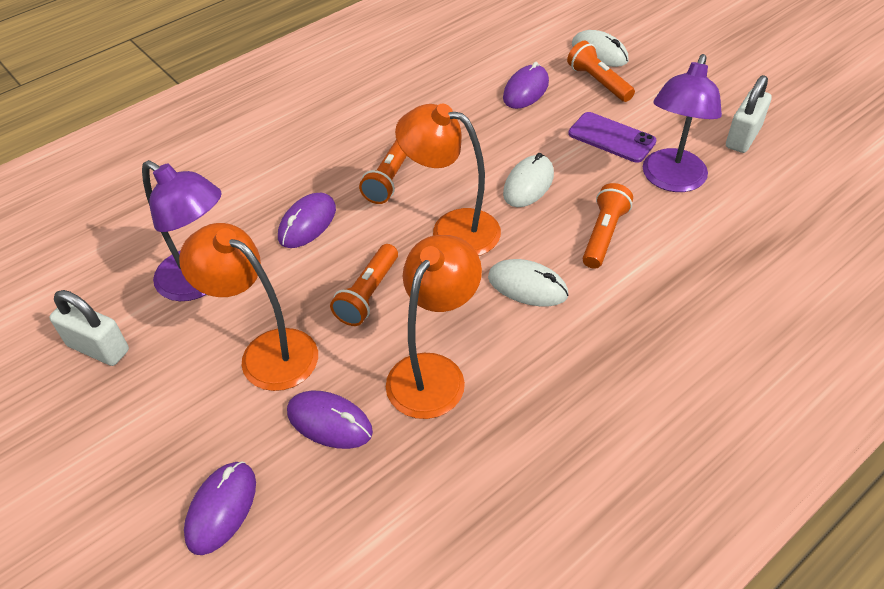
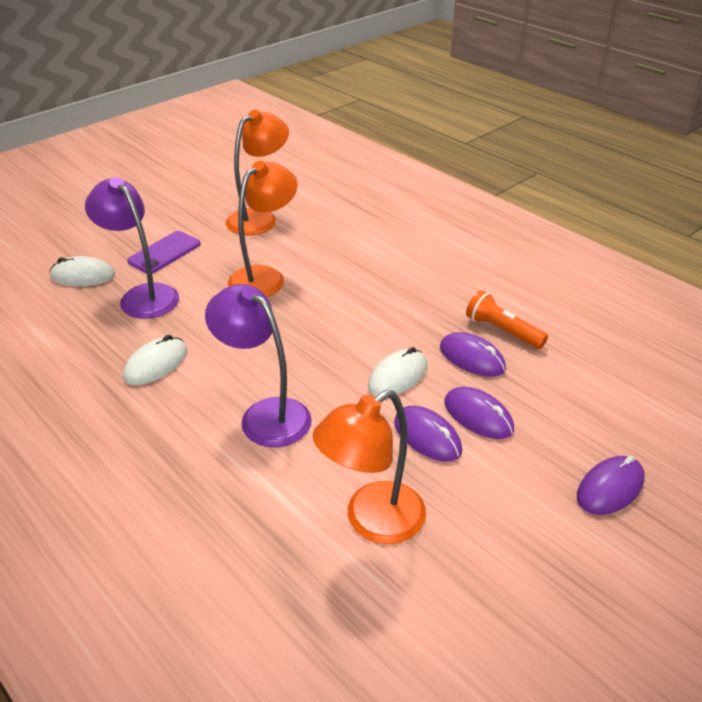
orange flashlight: 4 -> 1
white padlock: 2 -> 0

